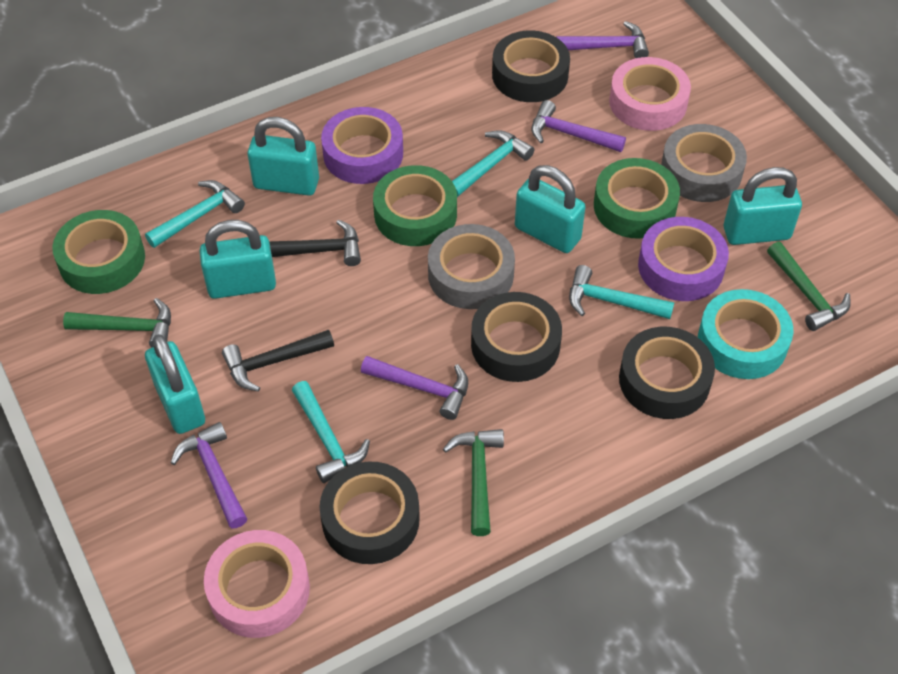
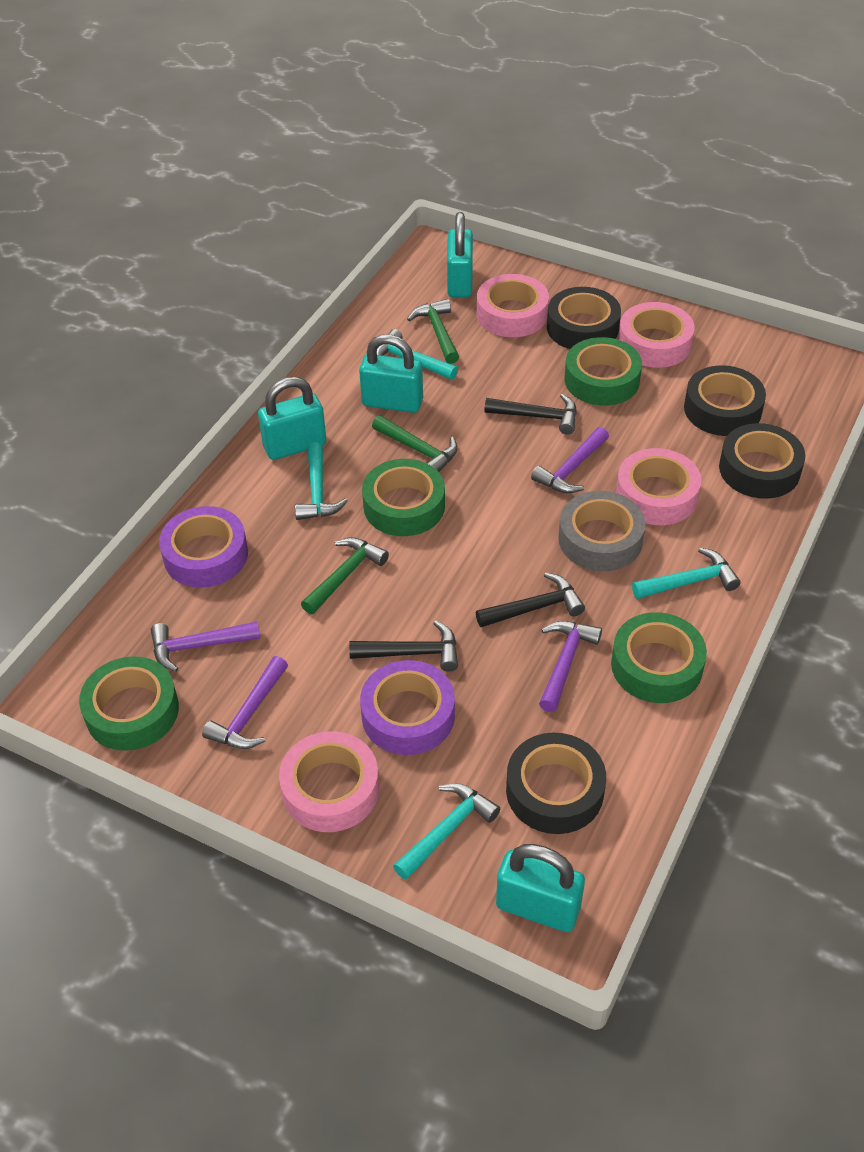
black hammer: 2 -> 3
green tape: 3 -> 4
grey tape: 2 -> 1
pink tape: 2 -> 4
turquoise padlock: 5 -> 4
turquoise tape: 1 -> 0

